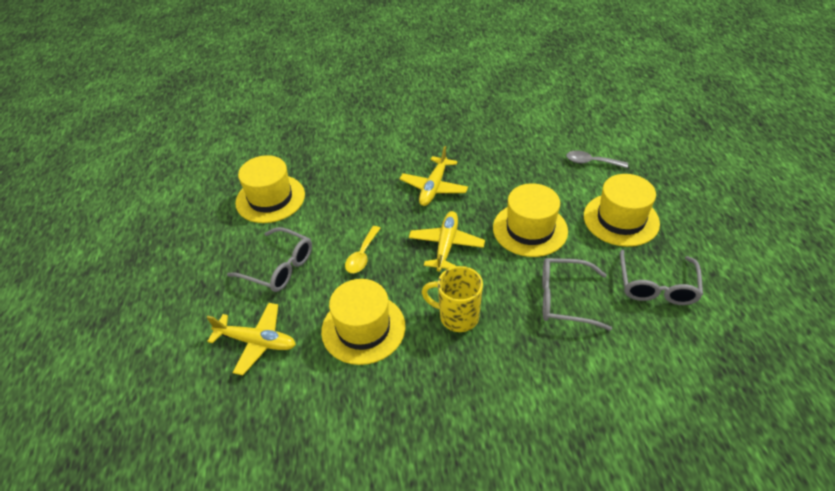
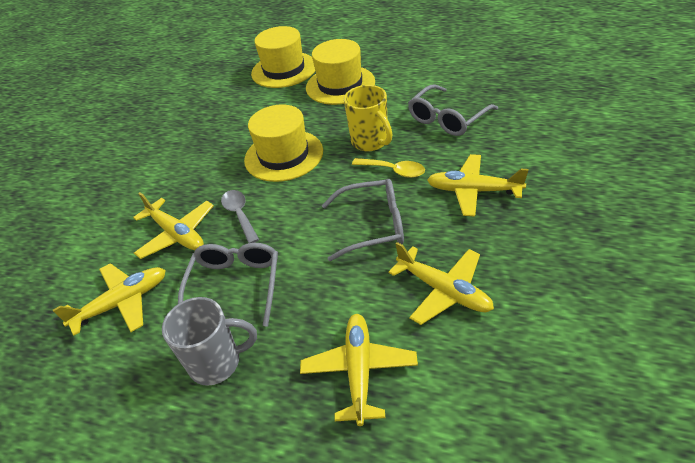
grey mug: 0 -> 1
yellow hat: 4 -> 3
yellow plane: 3 -> 5

